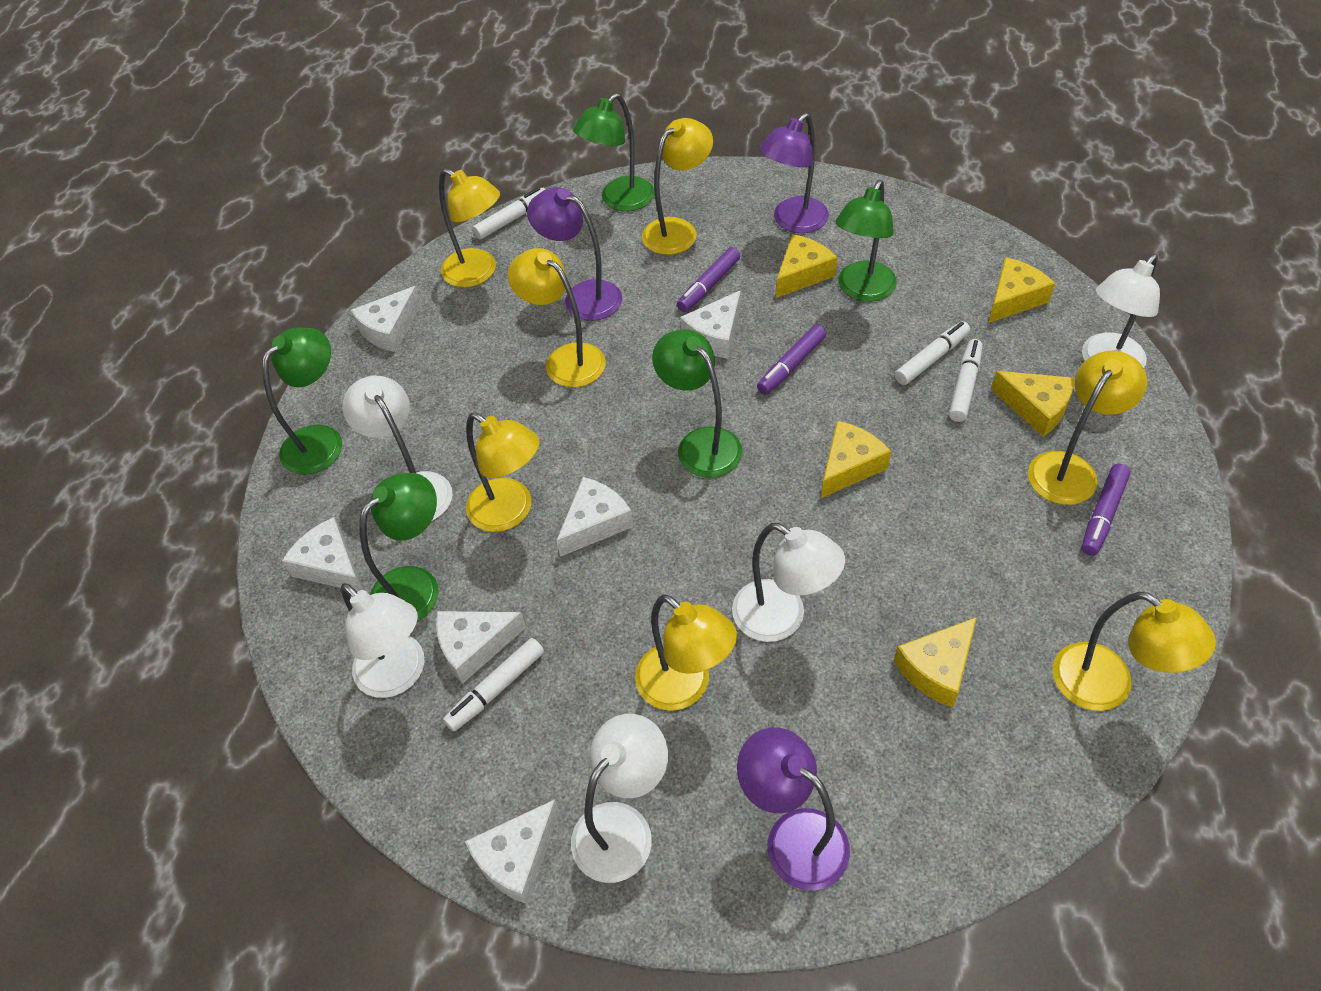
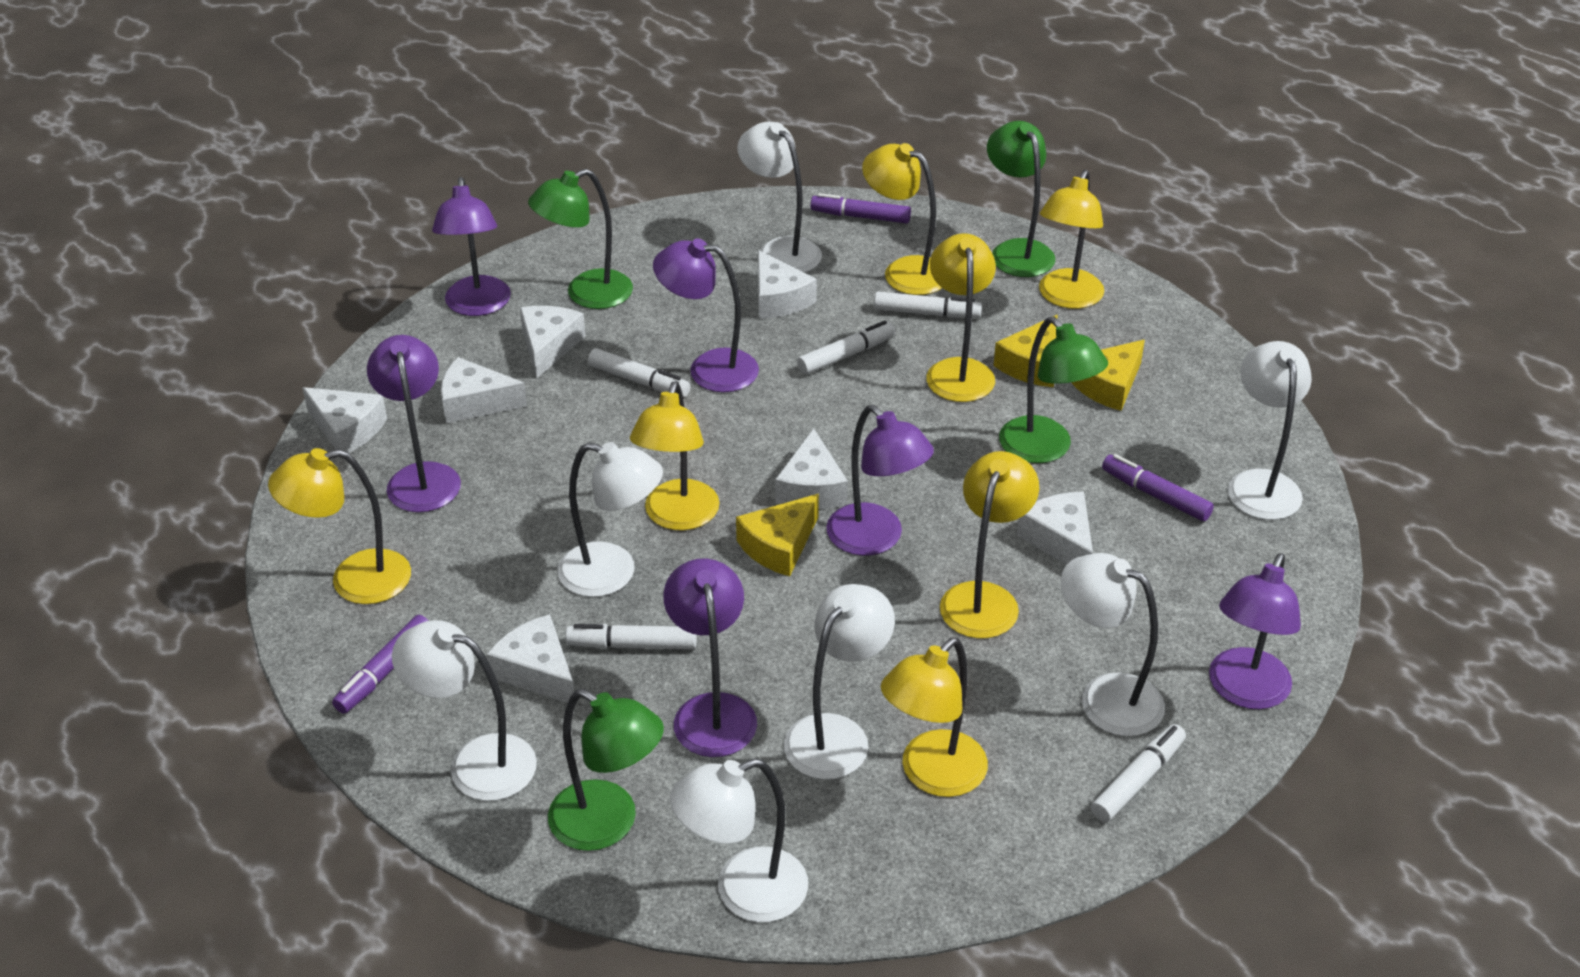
green lamp: 5 -> 4
purple lamp: 3 -> 6
white cheese: 6 -> 7
white lamp: 5 -> 7
white marker: 4 -> 5
yellow cheese: 5 -> 3

